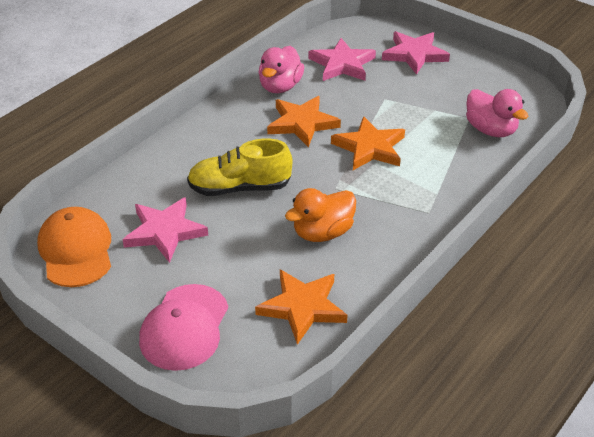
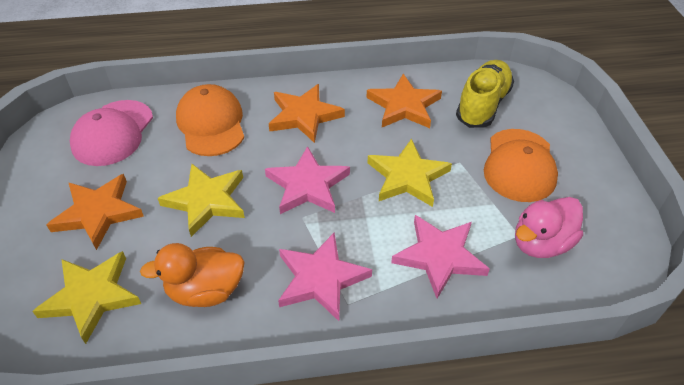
orange cap: 1 -> 2
pink duck: 2 -> 1
yellow star: 0 -> 3

